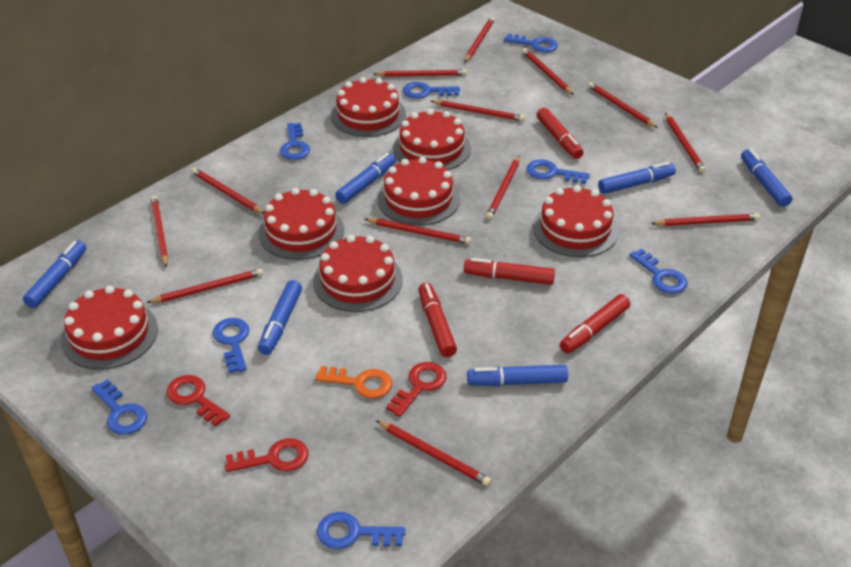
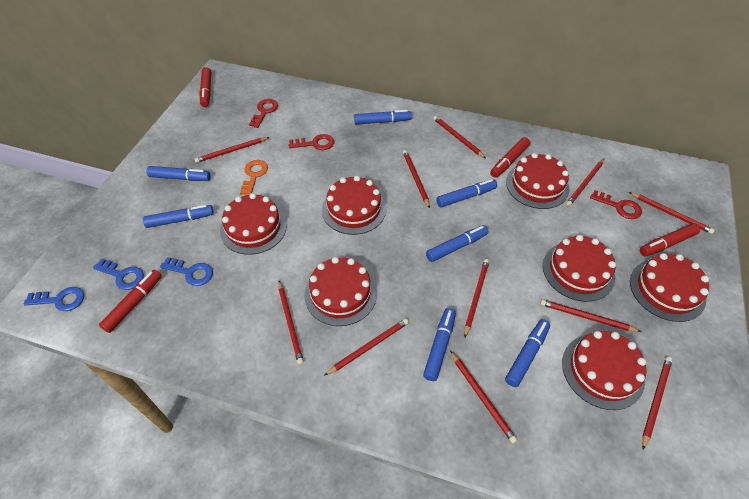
blue key: 8 -> 3
blue marker: 6 -> 7
red pencil: 13 -> 11

